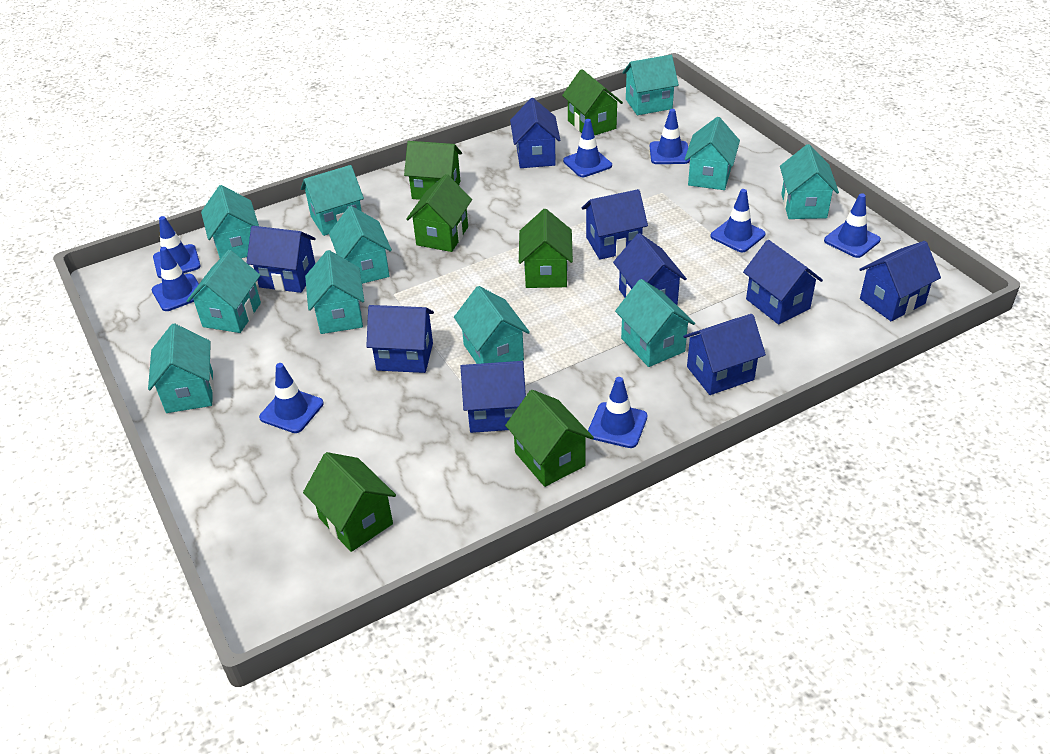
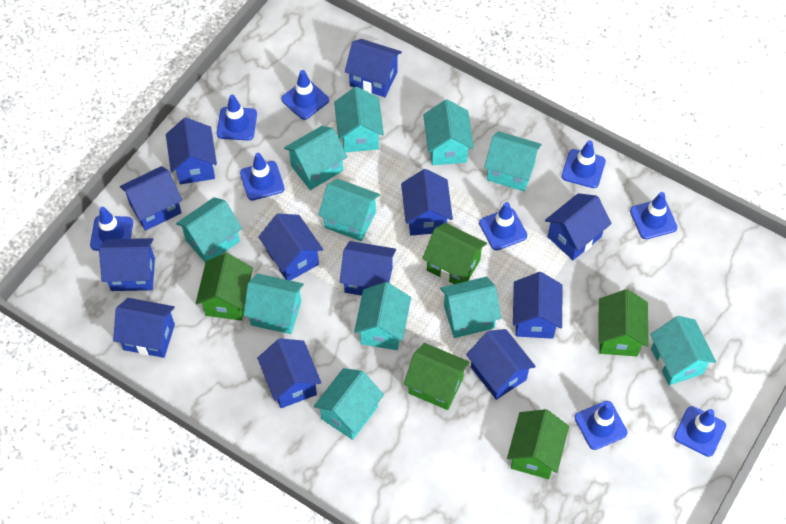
blue house: 9 -> 12
blue traffic cone: 8 -> 9
green house: 6 -> 5

